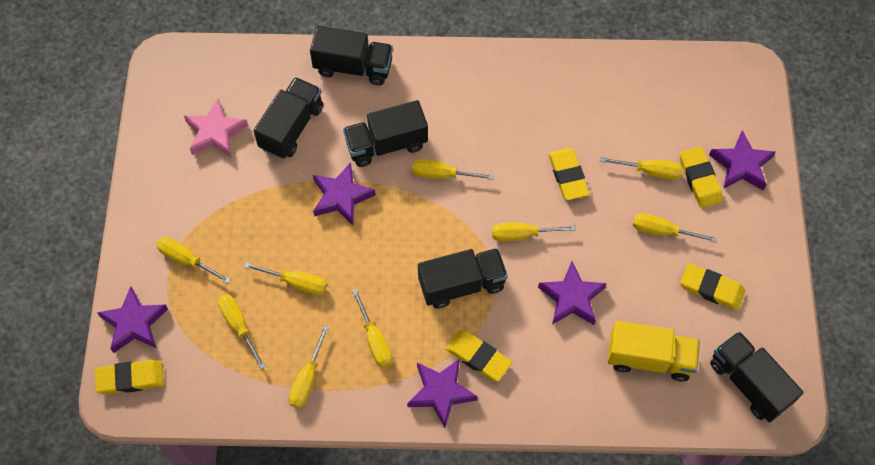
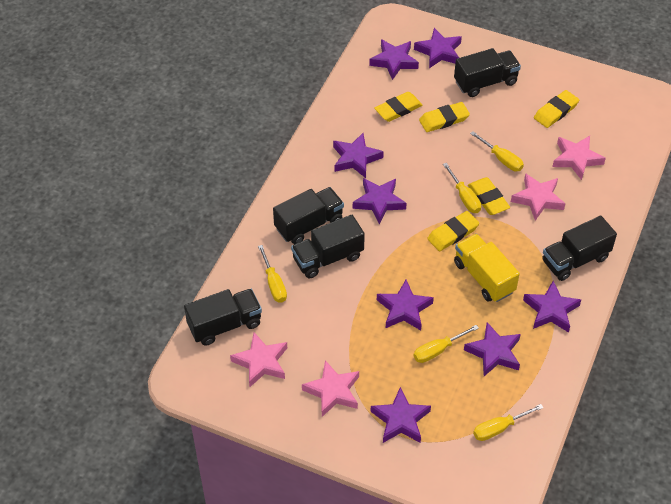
pink star: 1 -> 4
purple star: 5 -> 8
yellow screwdriver: 9 -> 5

